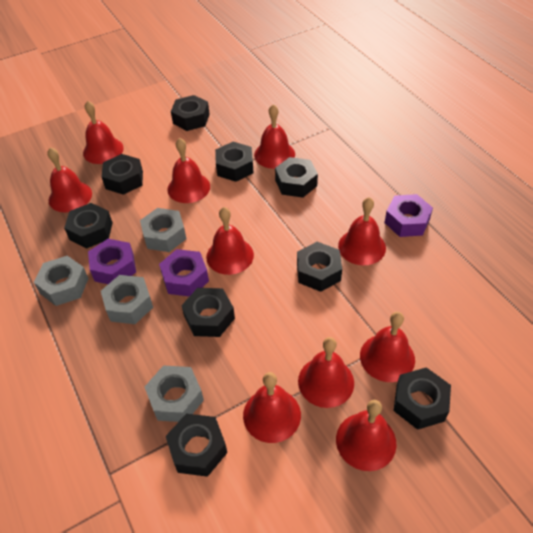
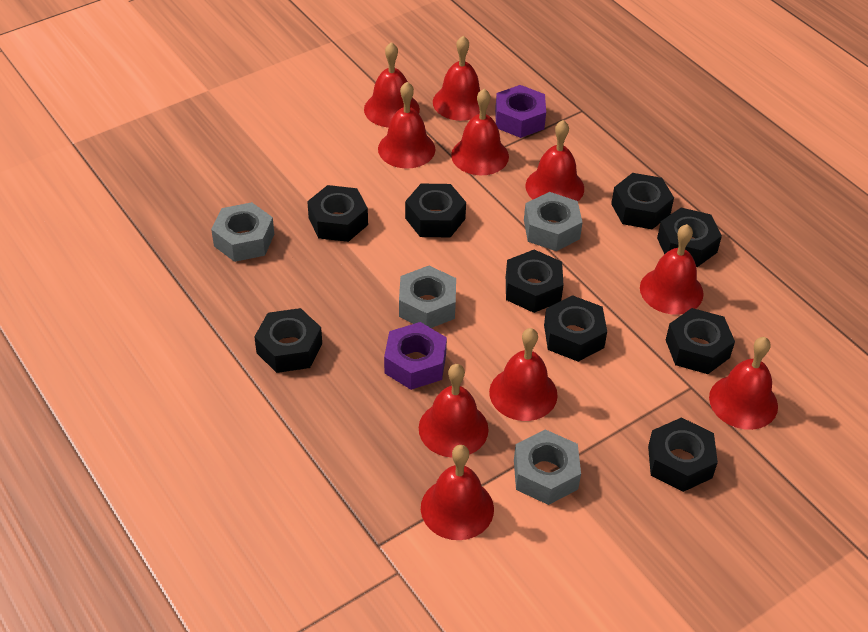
purple nut: 3 -> 2

